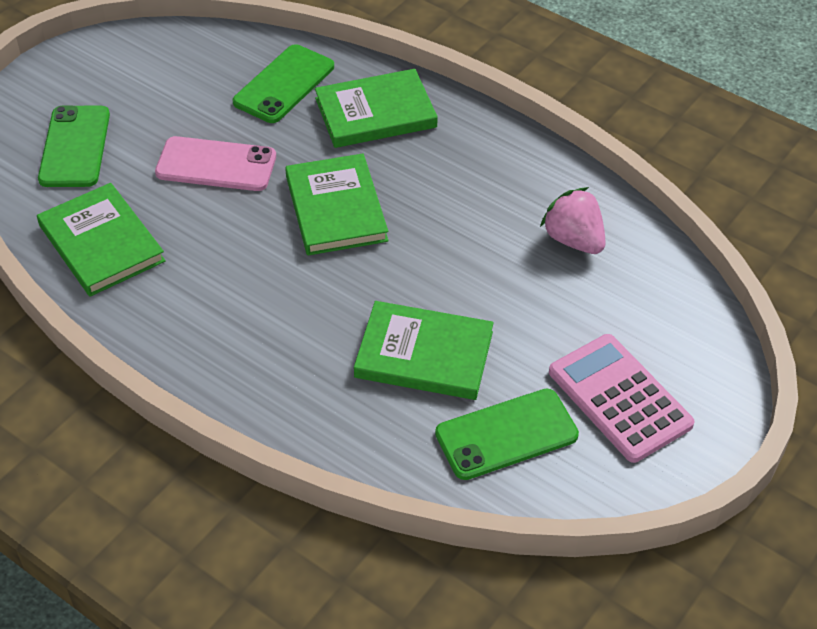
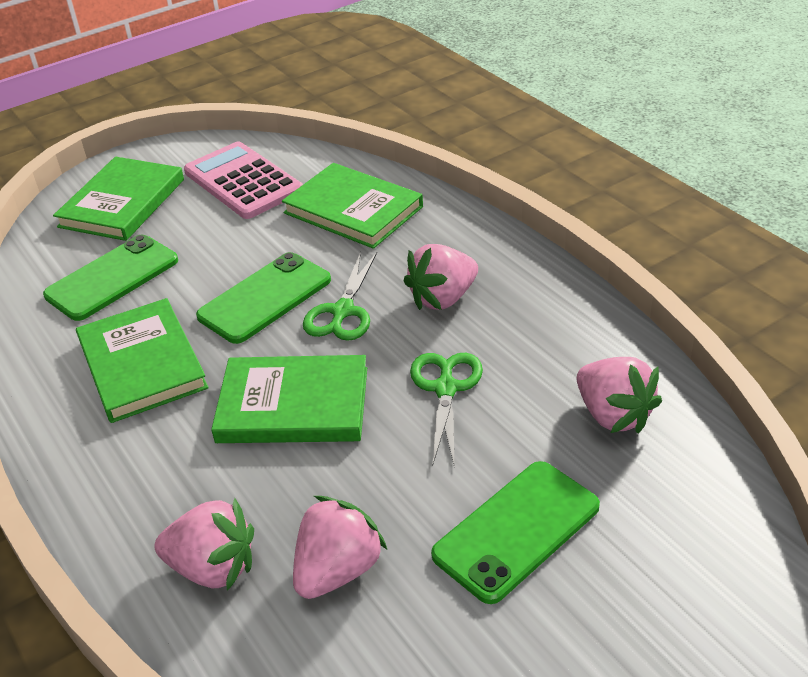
green scissors: 0 -> 2
pink phone: 1 -> 0
pink strawberry: 1 -> 4

